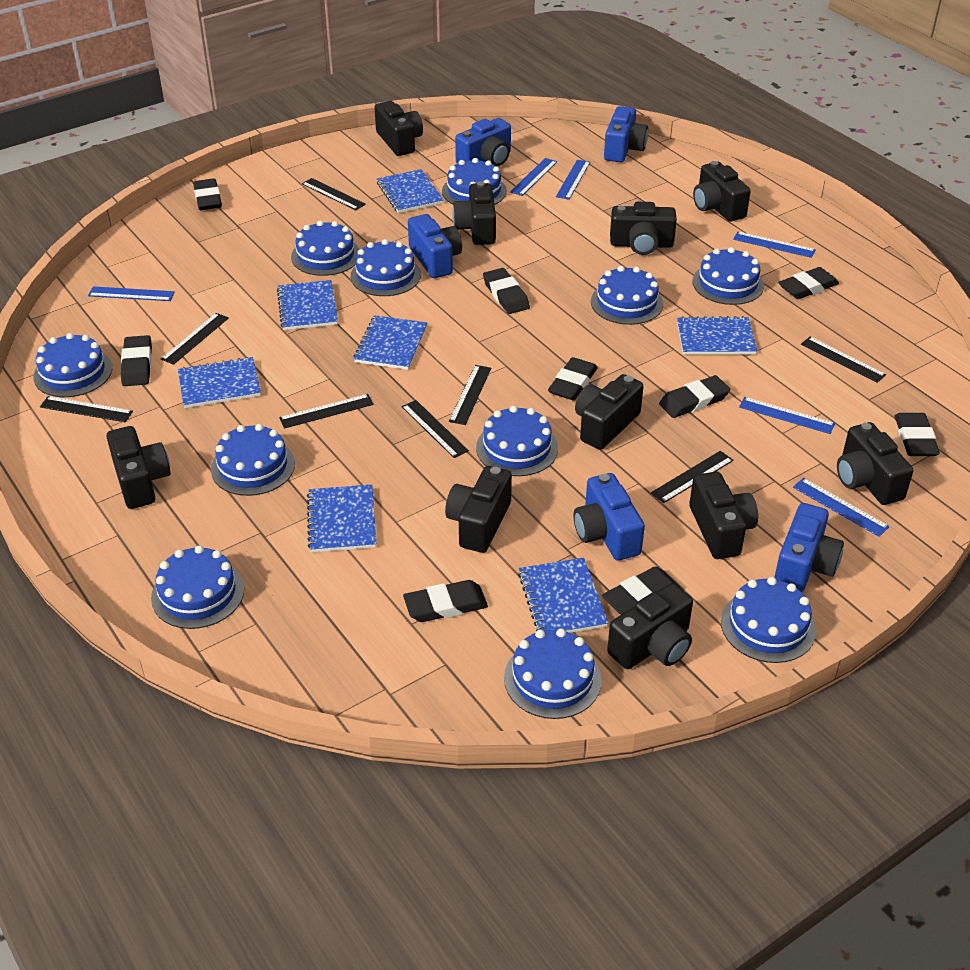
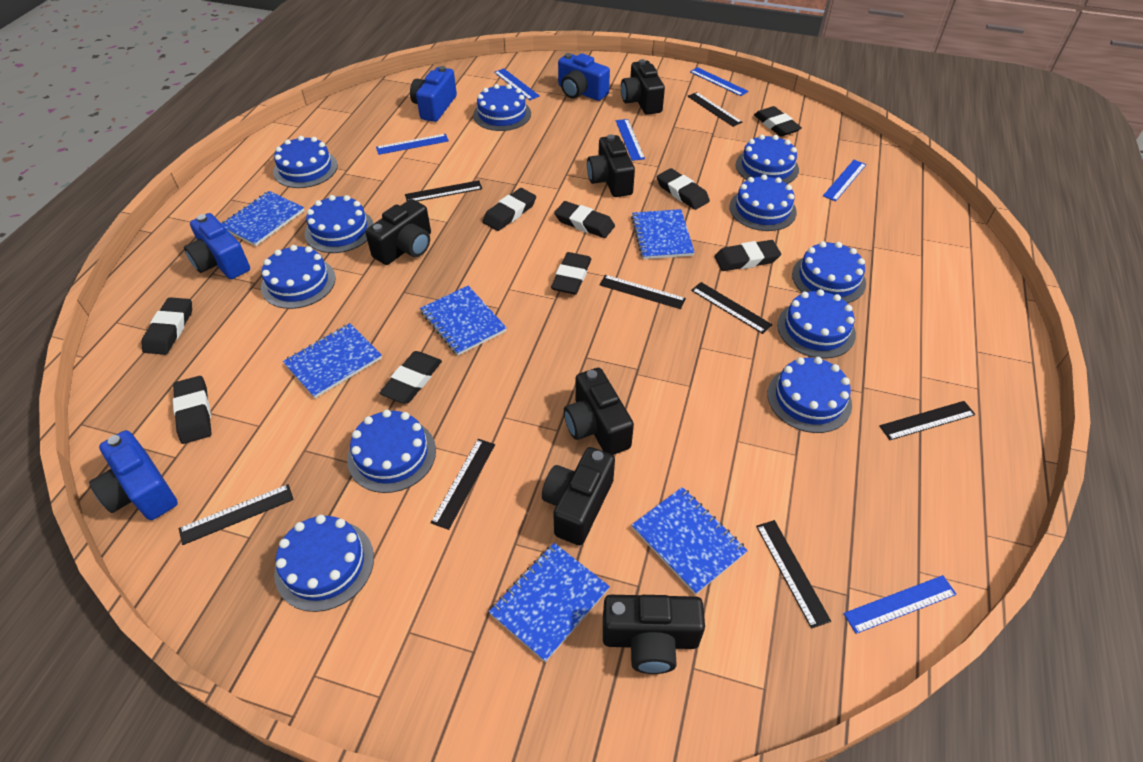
black camera: 10 -> 6
blue camera: 5 -> 4
blue notebook: 7 -> 6

